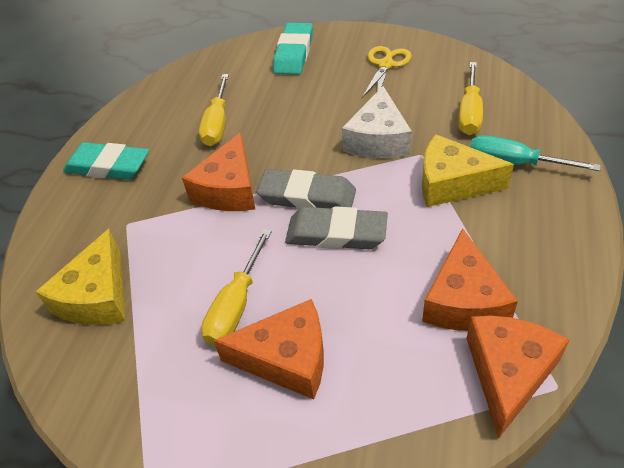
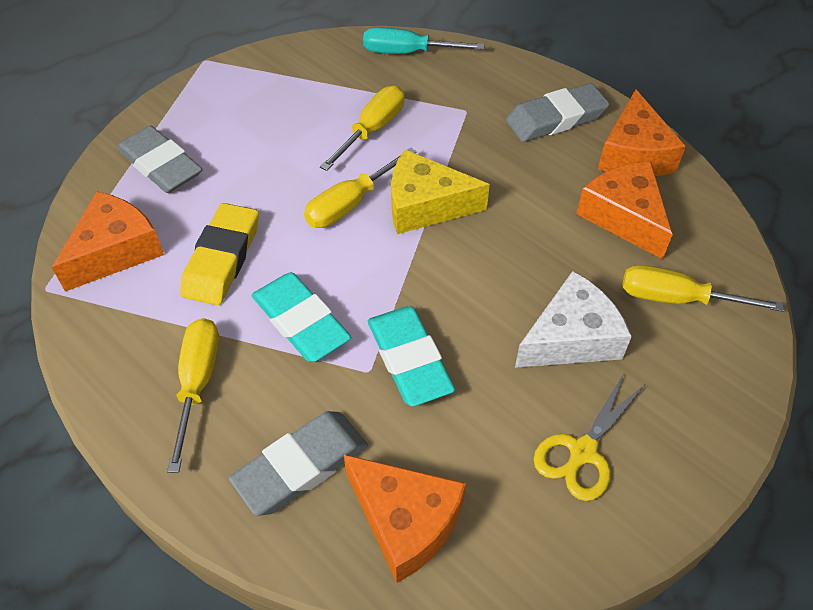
grey eraser: 2 -> 3
yellow cheese: 2 -> 1
yellow eraser: 0 -> 1
yellow screwdriver: 3 -> 4

